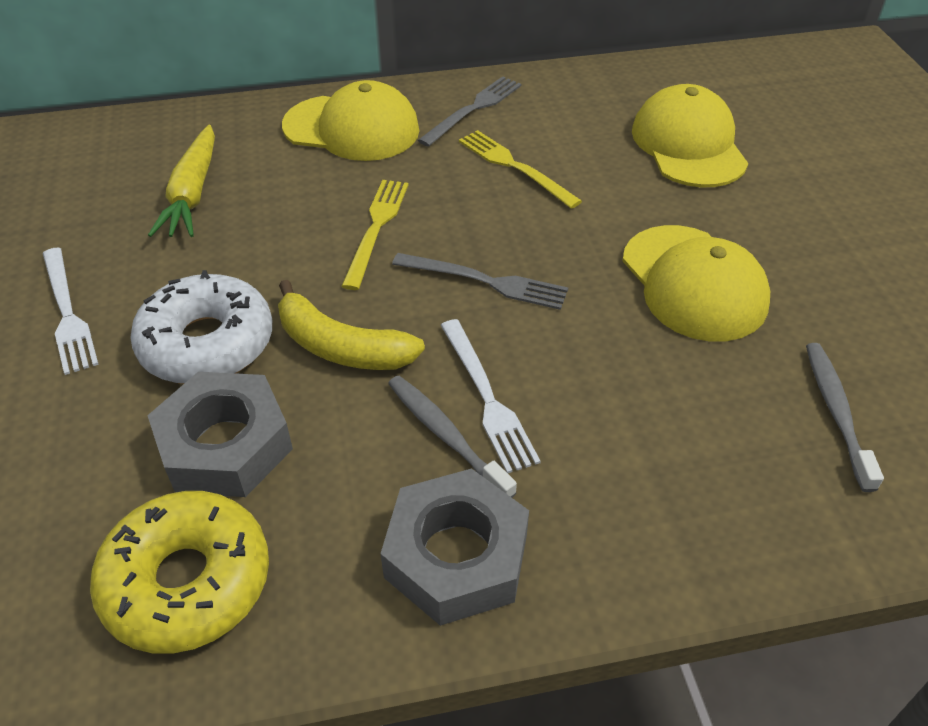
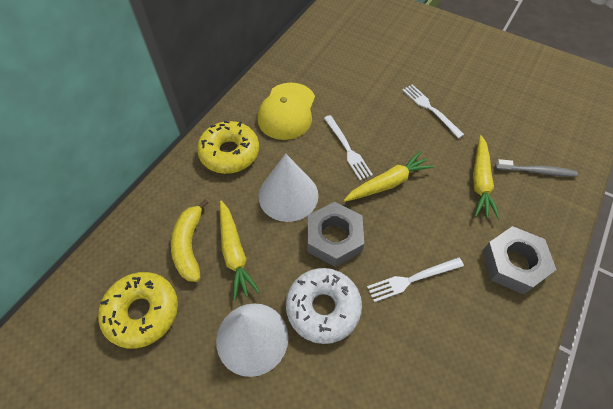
grey fork: 2 -> 0
grey toothbrush: 2 -> 1
white cone: 0 -> 2
white fork: 2 -> 3
yellow cap: 3 -> 1
yellow carrot: 1 -> 3
yellow donut: 1 -> 2
yellow fork: 2 -> 0

